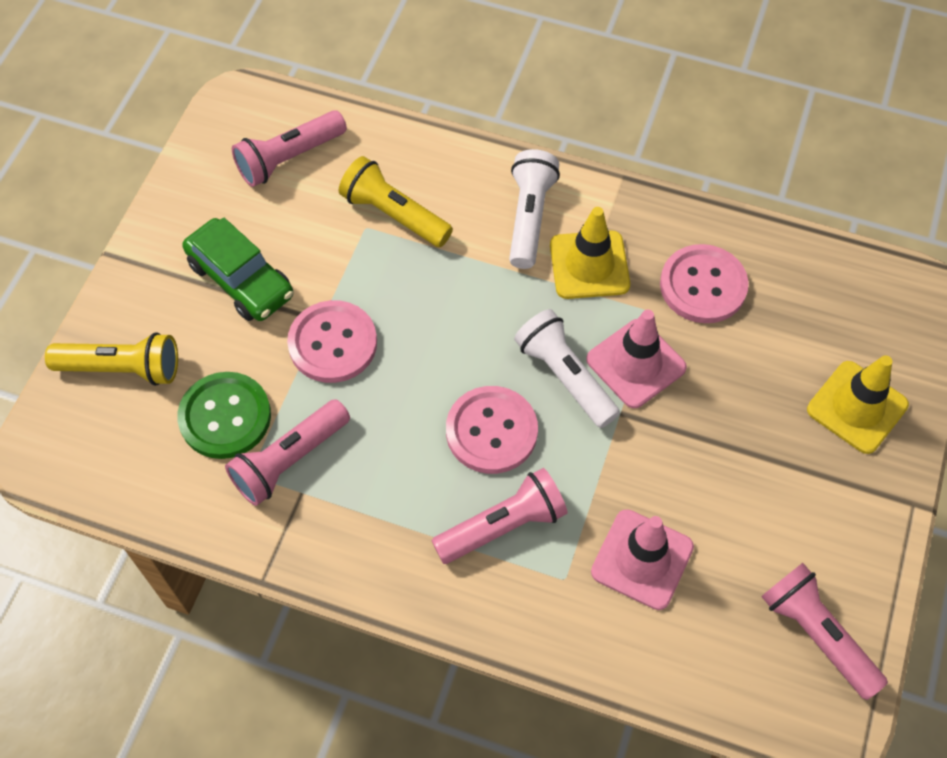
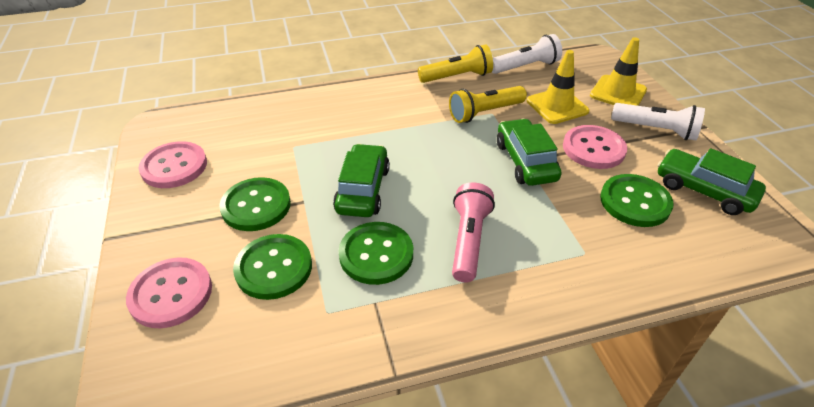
green button: 1 -> 4
green car: 1 -> 3
pink flashlight: 4 -> 1
pink traffic cone: 2 -> 0

